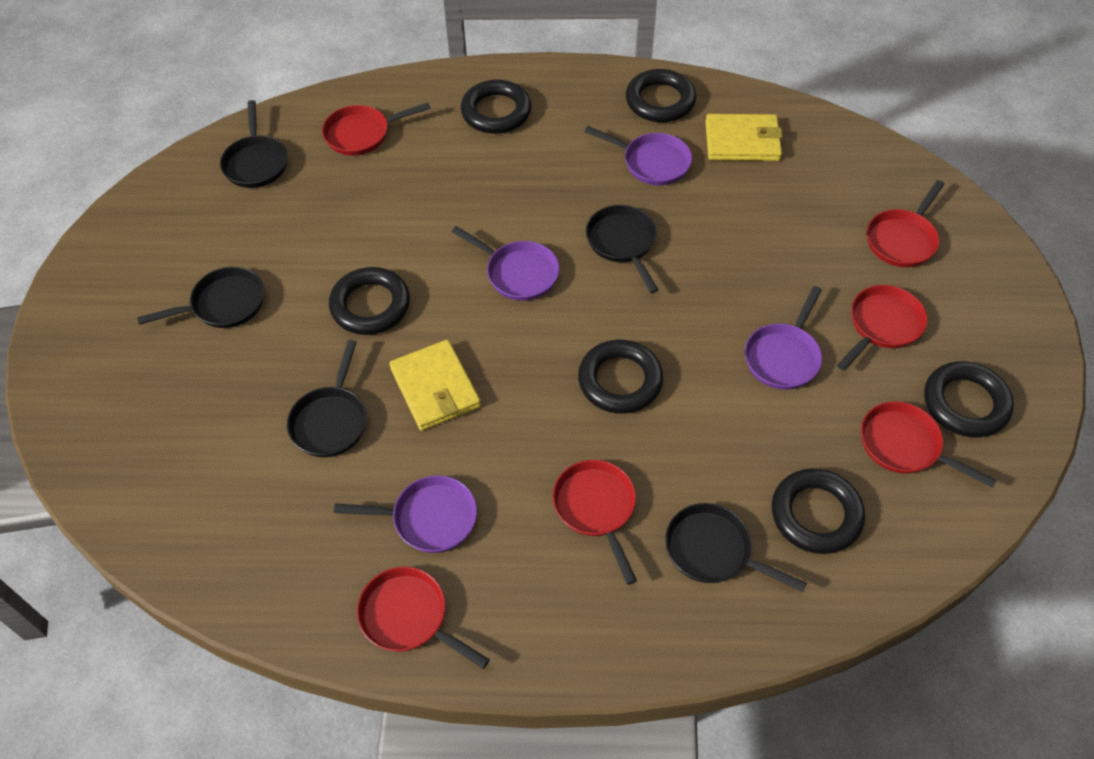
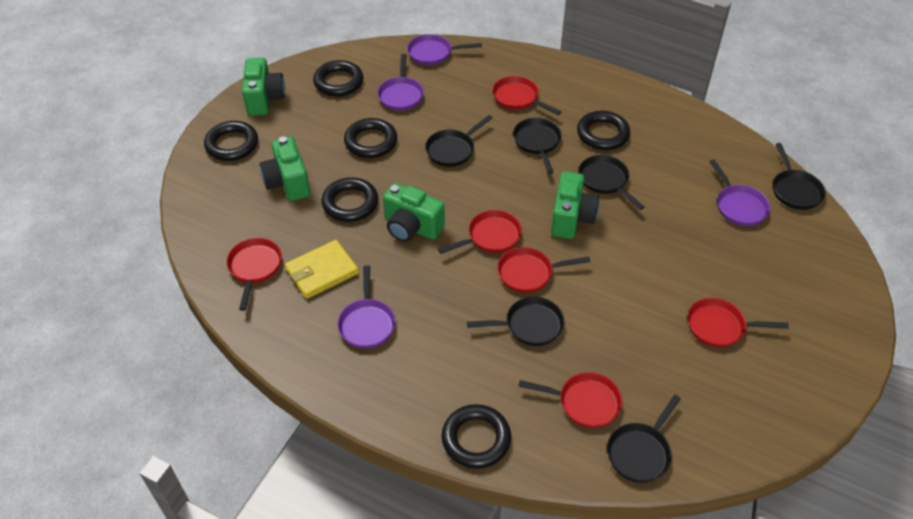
black pan: 5 -> 6
green camera: 0 -> 4
yellow wallet: 2 -> 1

